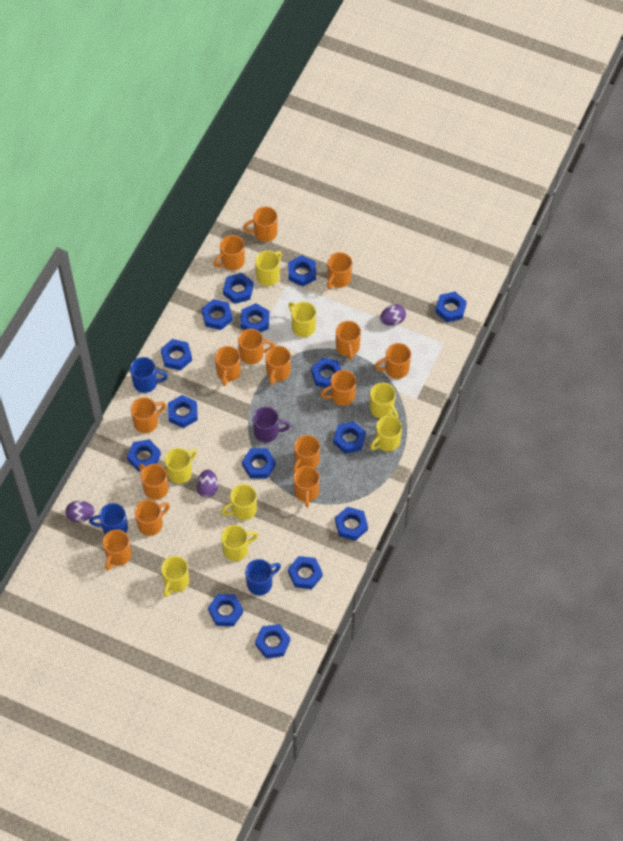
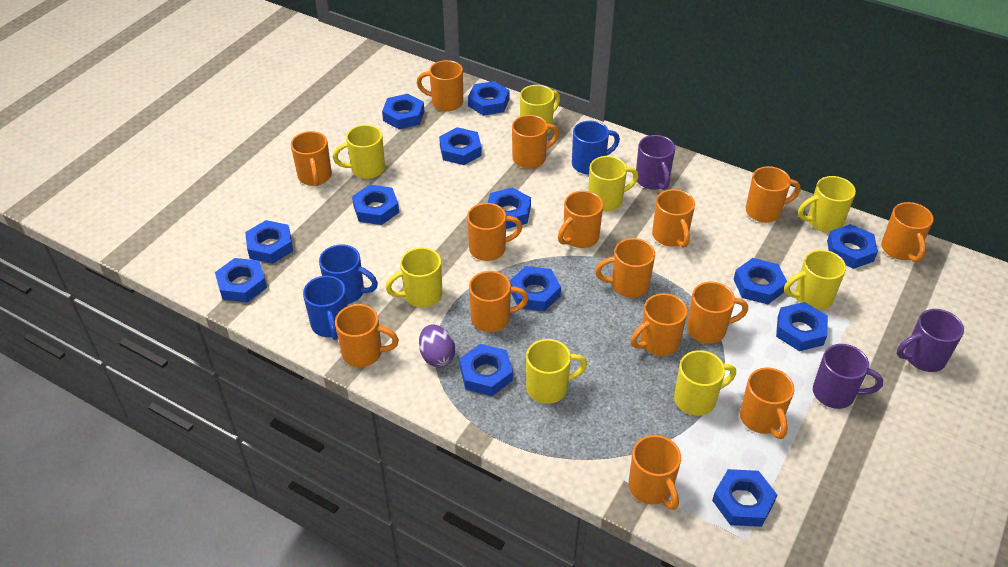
blue nut: 15 -> 13
purple egg: 3 -> 1
purple mug: 1 -> 3

